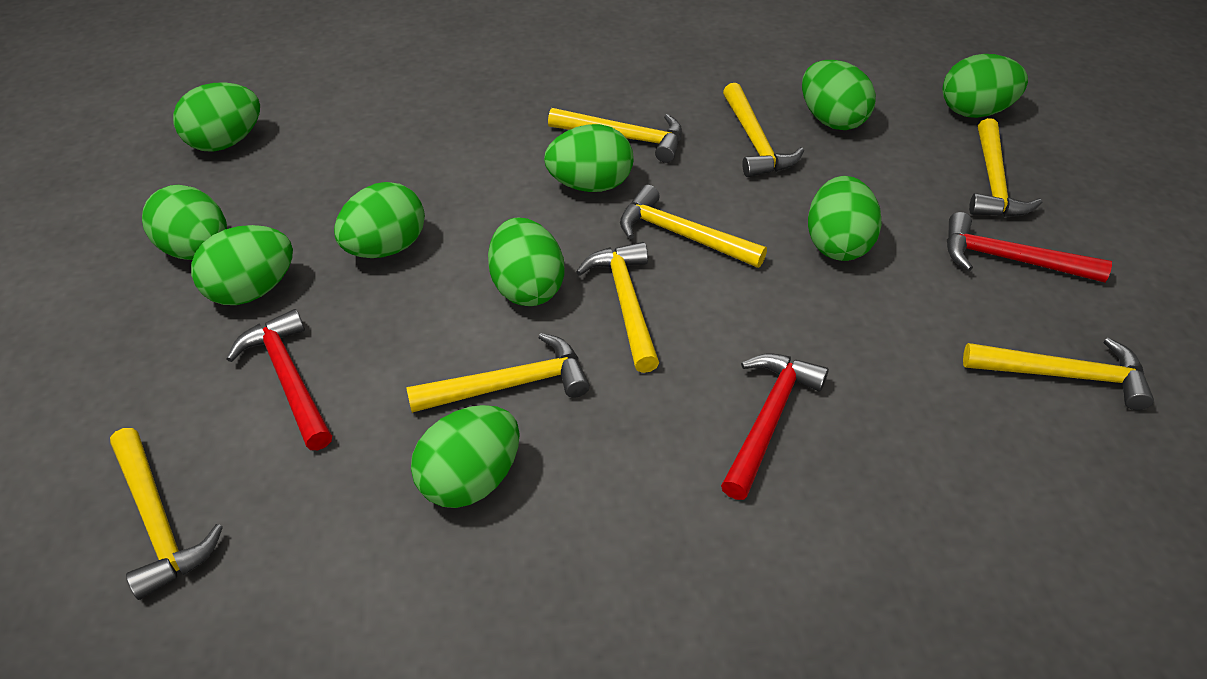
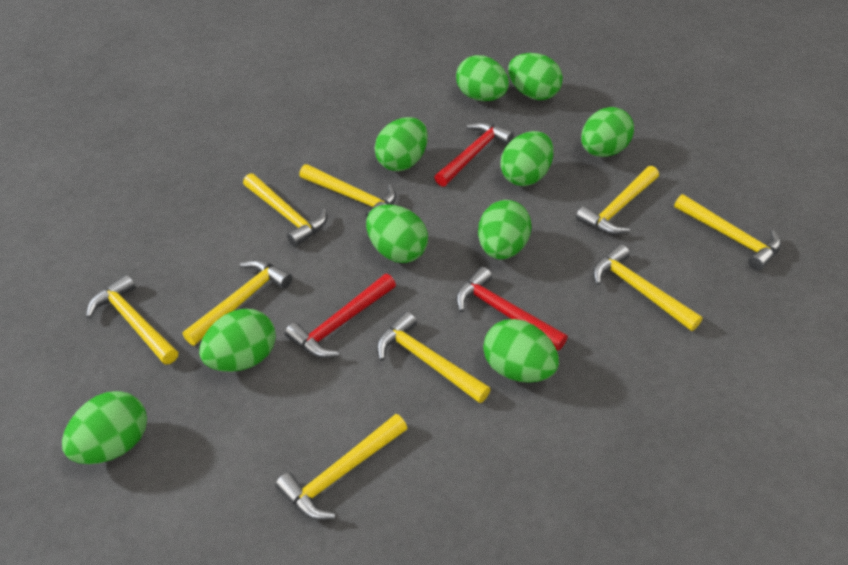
yellow hammer: 8 -> 9

